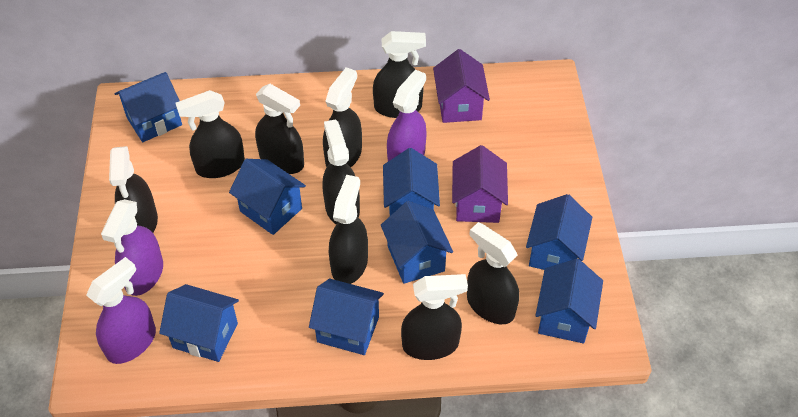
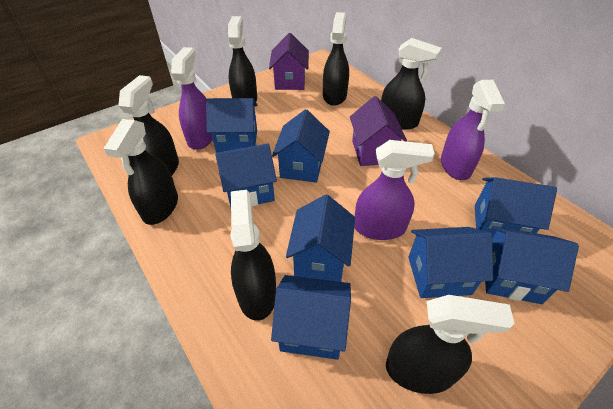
black spray bottle: 9 -> 7

